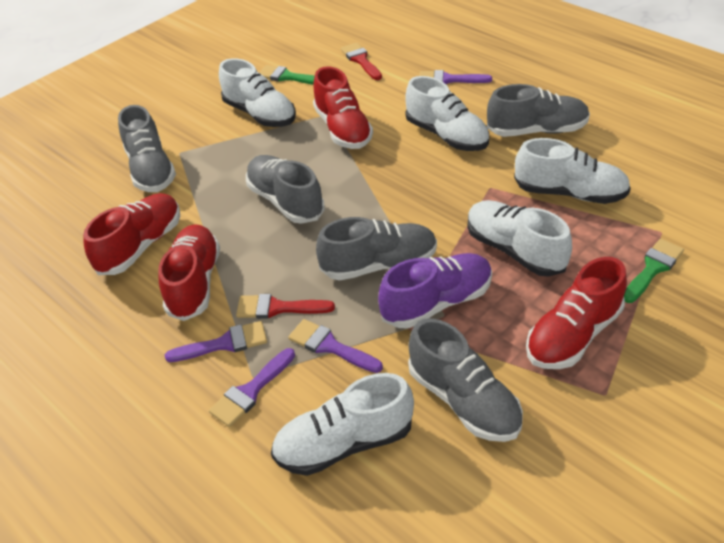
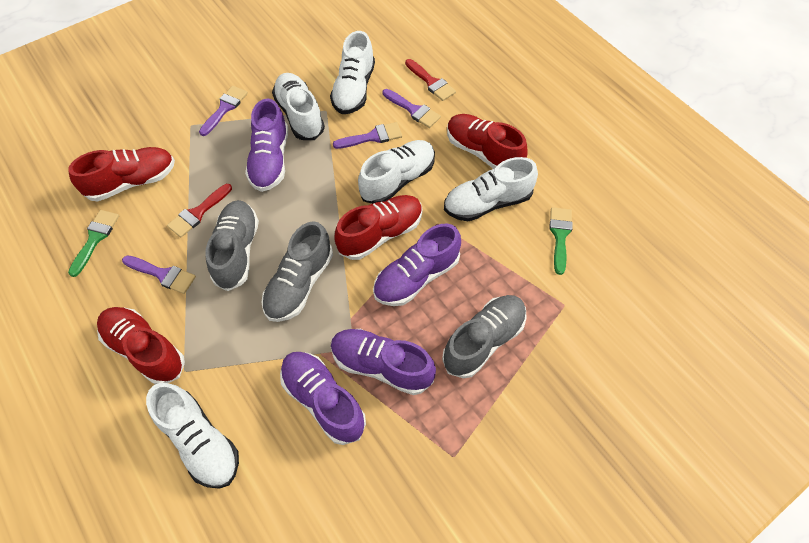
grey shoe: 5 -> 3
purple shoe: 1 -> 4

